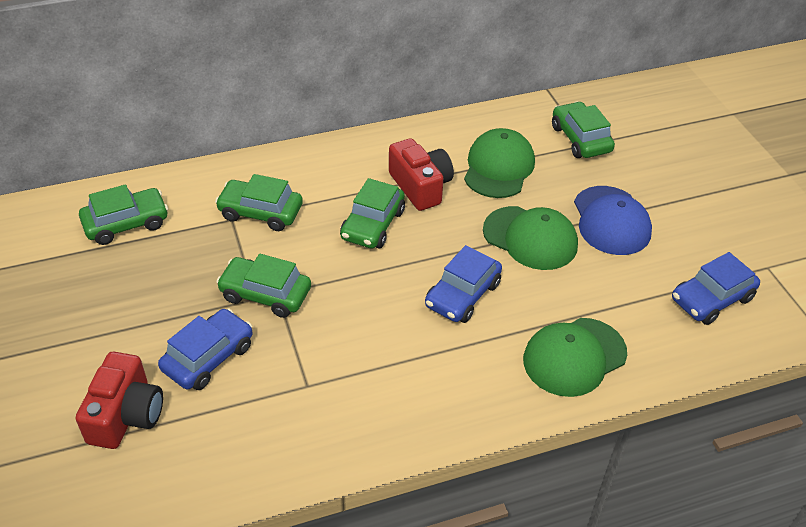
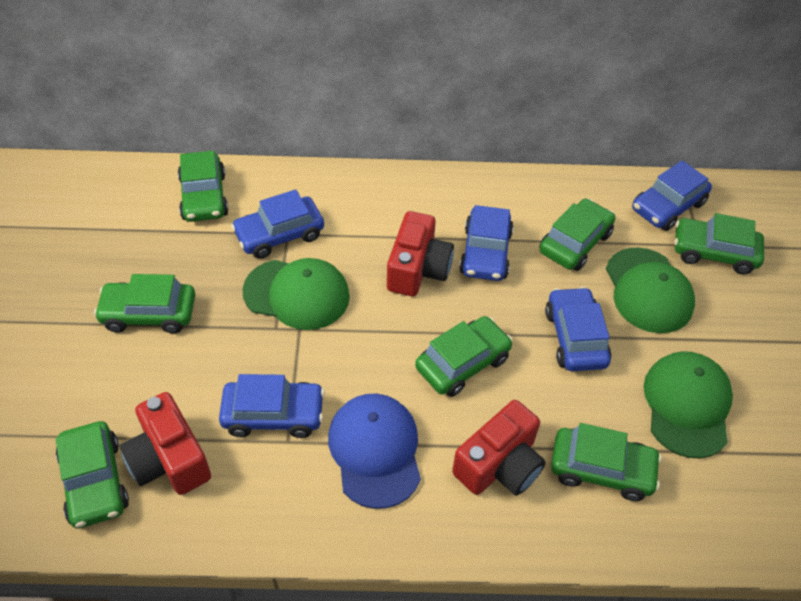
blue car: 3 -> 5
green car: 5 -> 7
red camera: 2 -> 3

